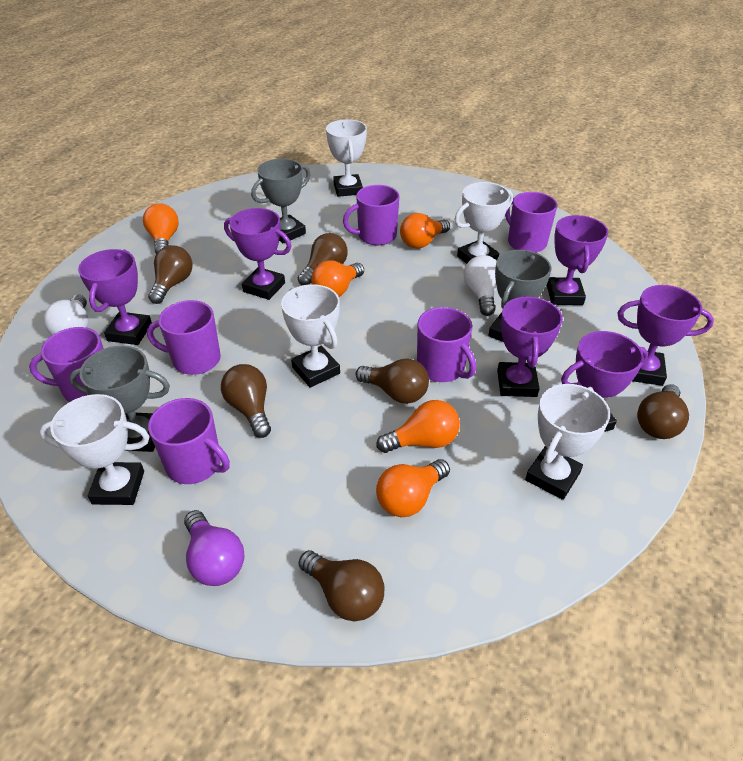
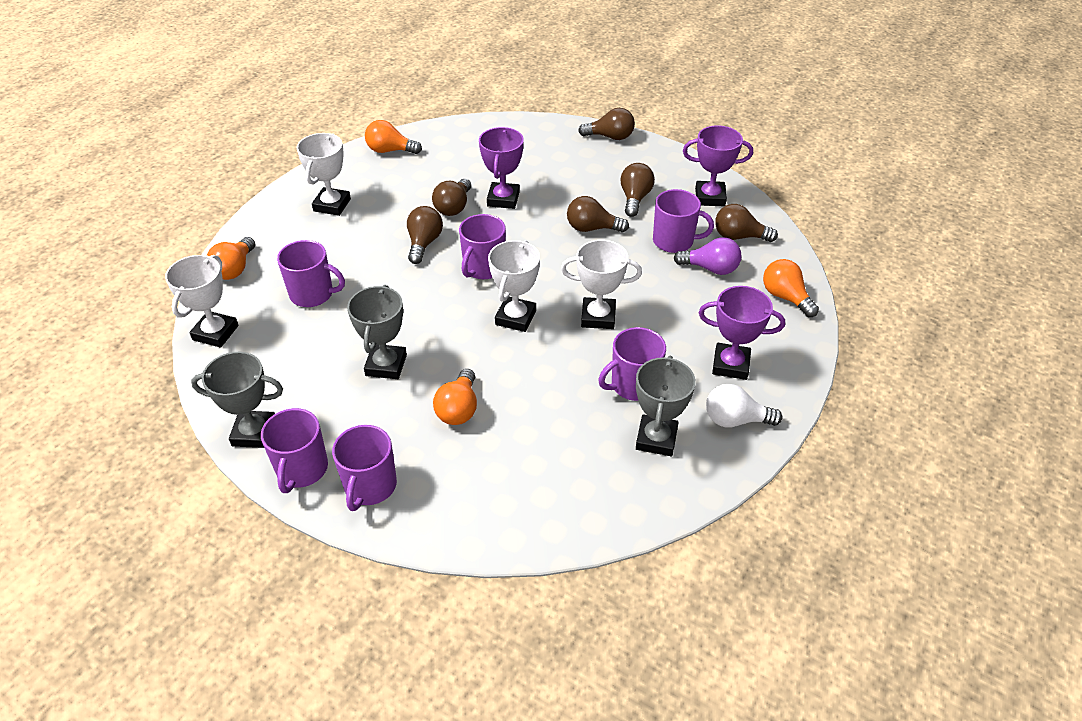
orange light bulb: 5 -> 4
purple trophy: 6 -> 3
white light bulb: 2 -> 1
white trophy: 5 -> 4

